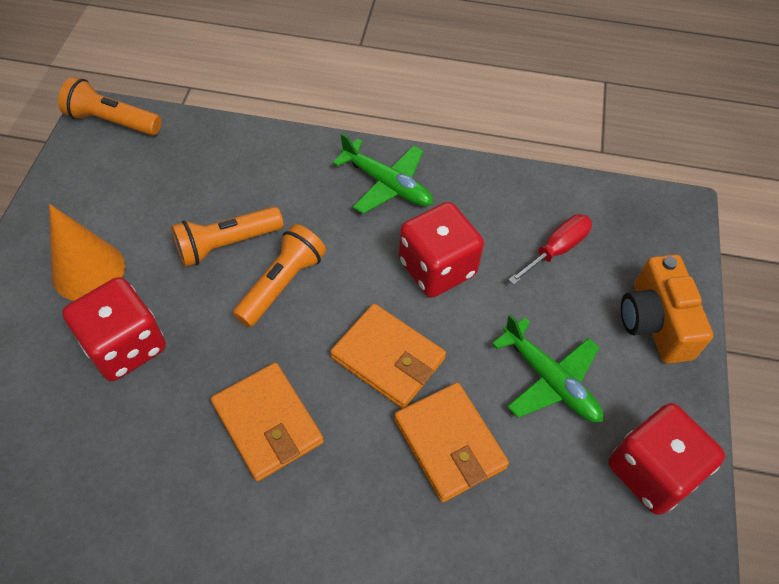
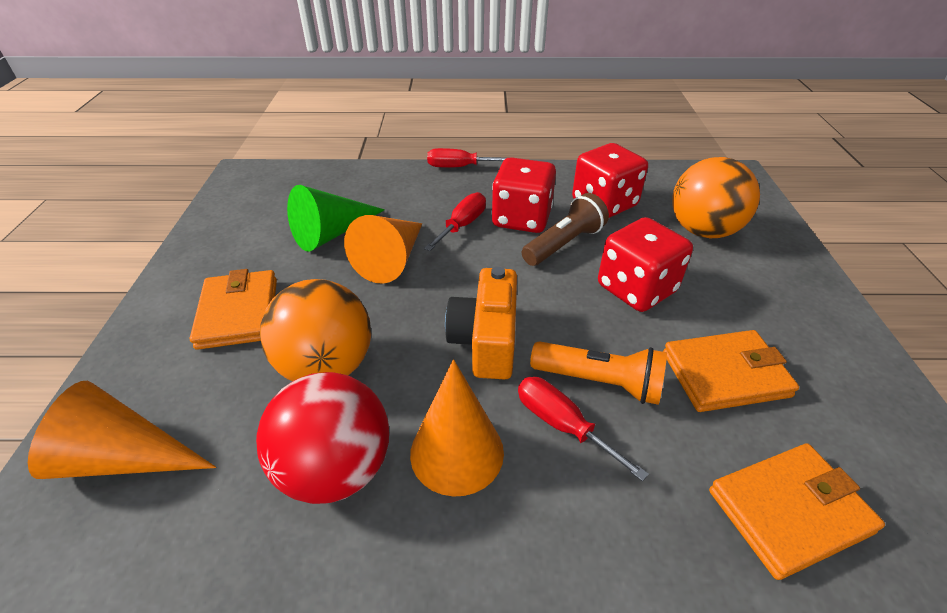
brown flashlight: 0 -> 1
green cone: 0 -> 1
green plane: 2 -> 0
orange ball: 0 -> 2
orange cone: 1 -> 3
orange flashlight: 3 -> 1
red ball: 0 -> 1
red screwdriver: 1 -> 3

